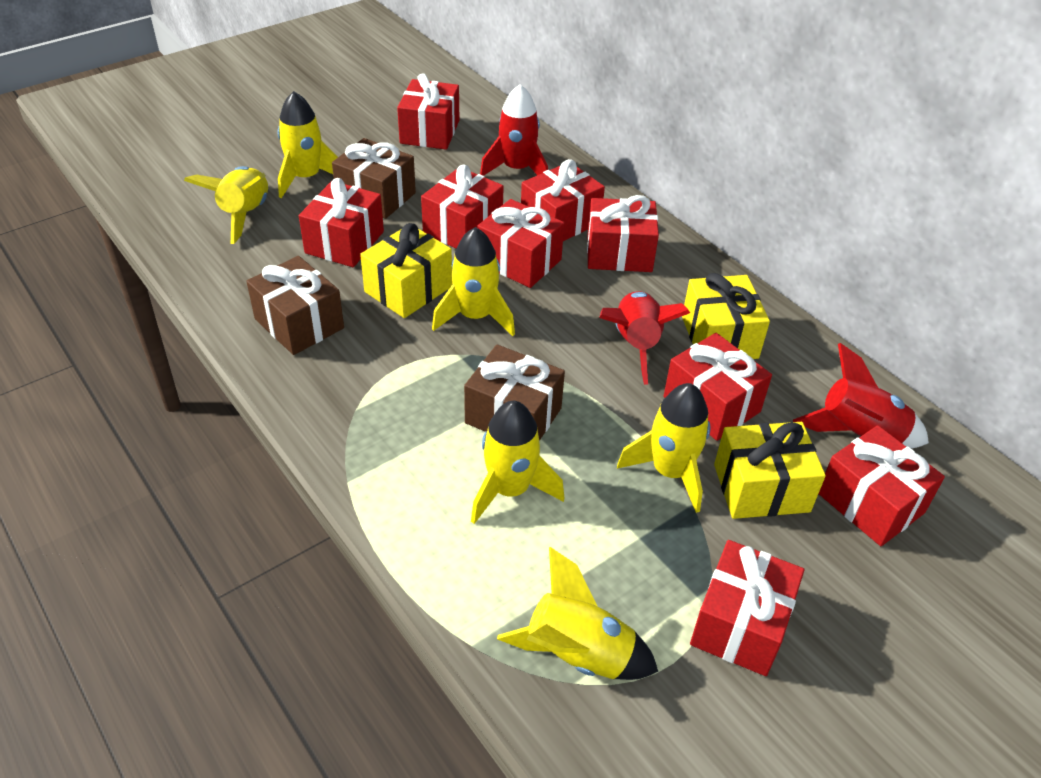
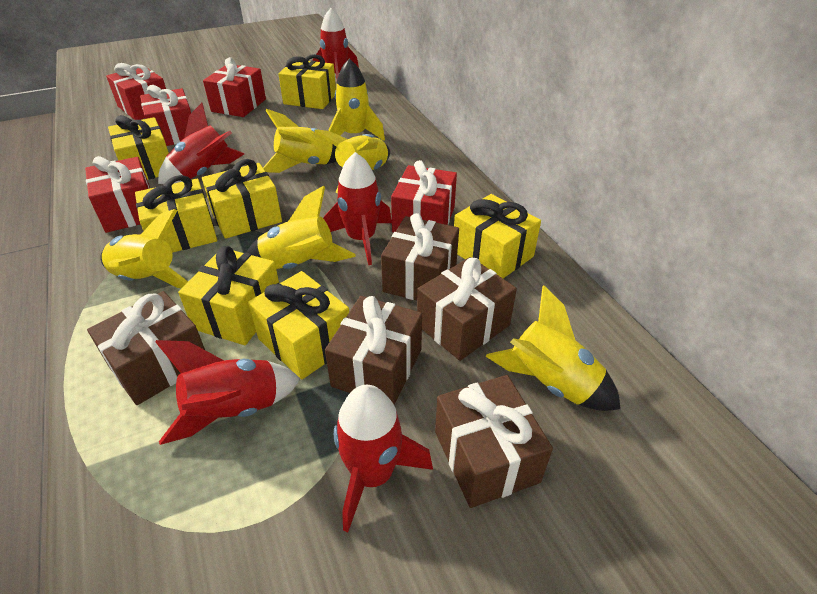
brown gift: 3 -> 5
red gift: 9 -> 5
red rocket: 3 -> 5
yellow gift: 3 -> 7

